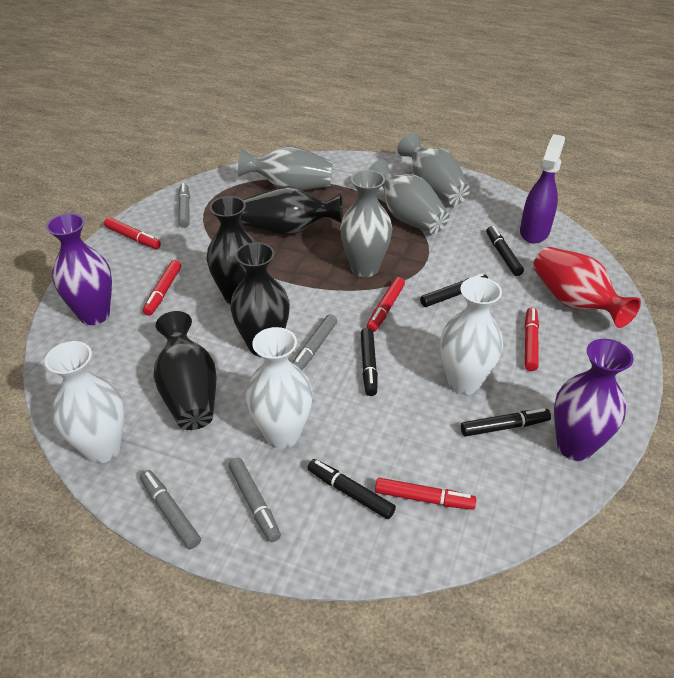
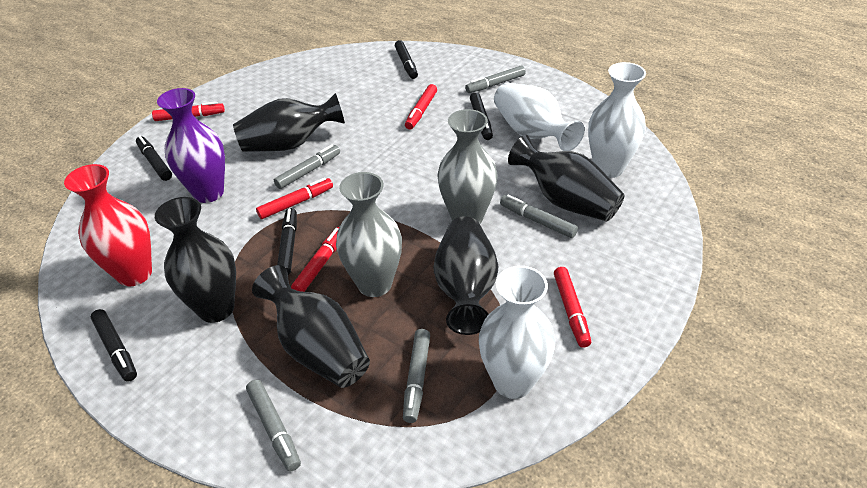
black vase: 4 -> 5
grey marker: 4 -> 5
grey vase: 4 -> 2
purple spray bottle: 1 -> 0
purple vase: 2 -> 1

